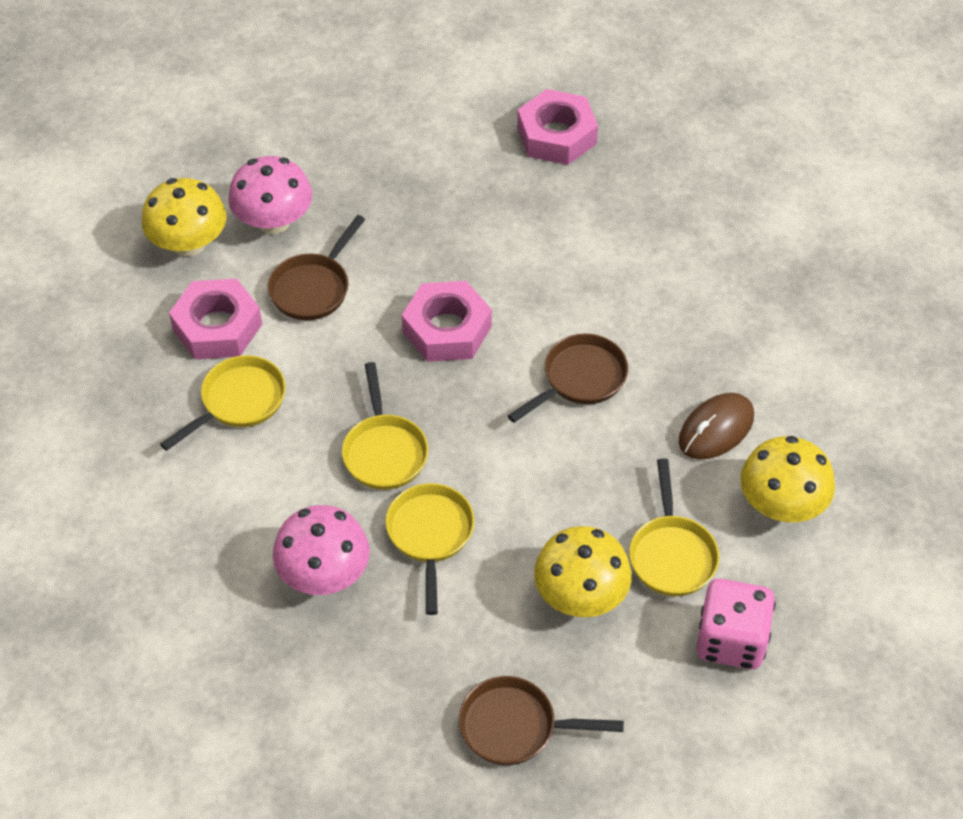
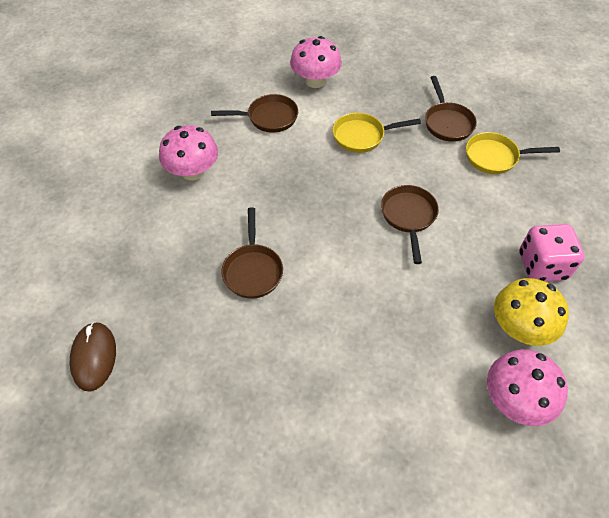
brown pan: 3 -> 4
pink mushroom: 2 -> 3
pink nut: 3 -> 0
yellow mushroom: 3 -> 1
yellow pan: 4 -> 2

